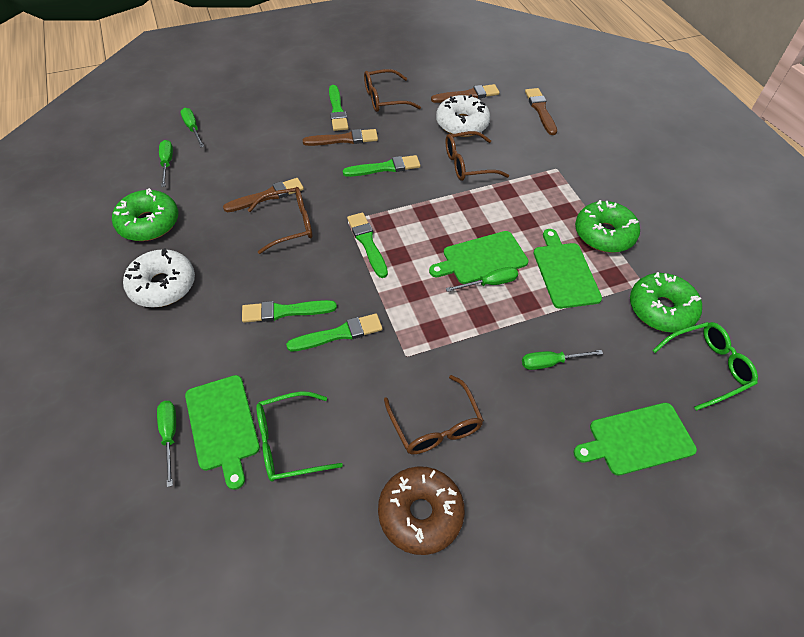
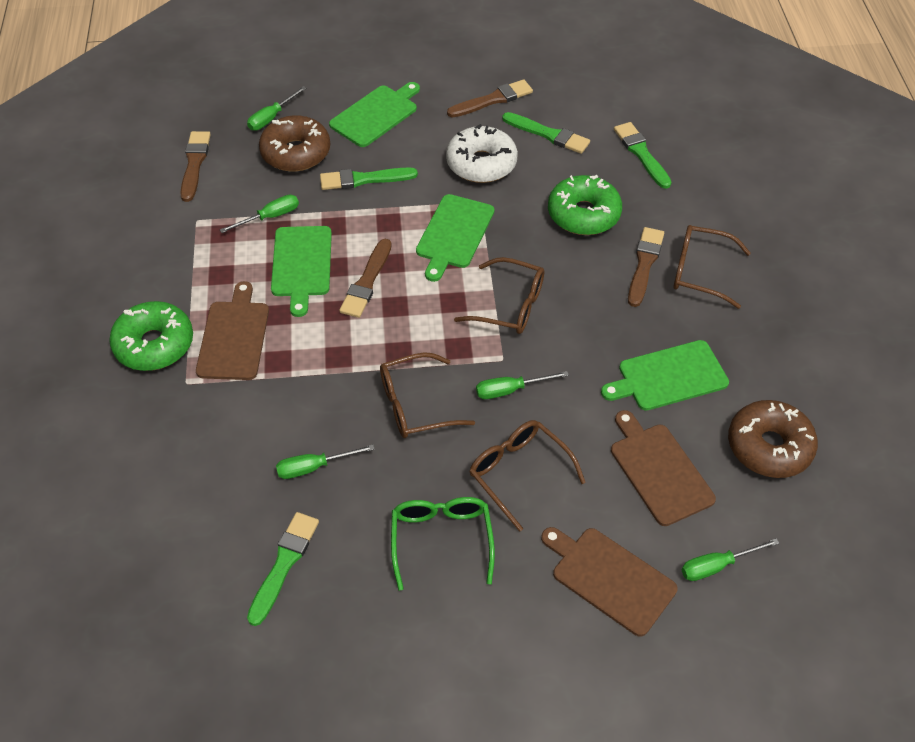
brown cutting board: 0 -> 3
brown donut: 1 -> 2
green brush: 5 -> 4
green donut: 3 -> 2
green glasses: 2 -> 1
white donut: 2 -> 1

